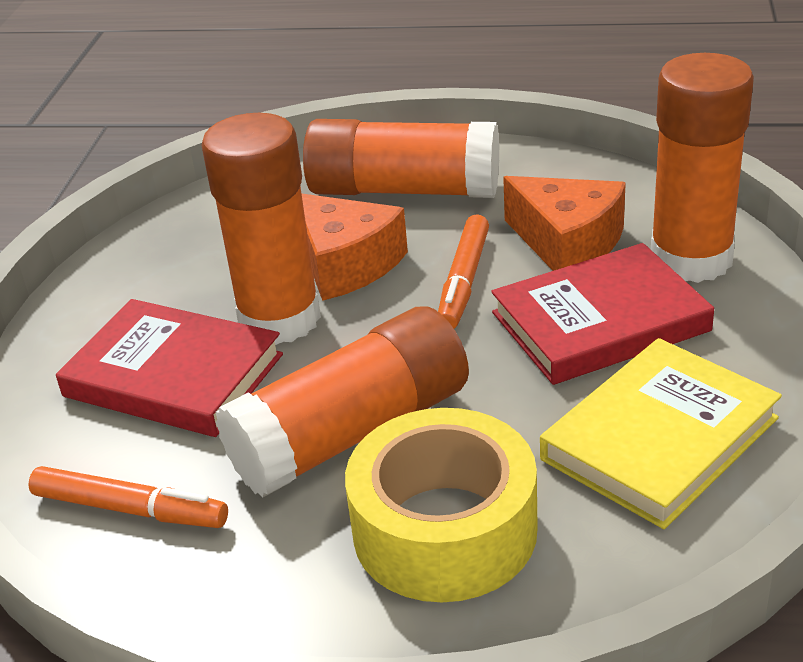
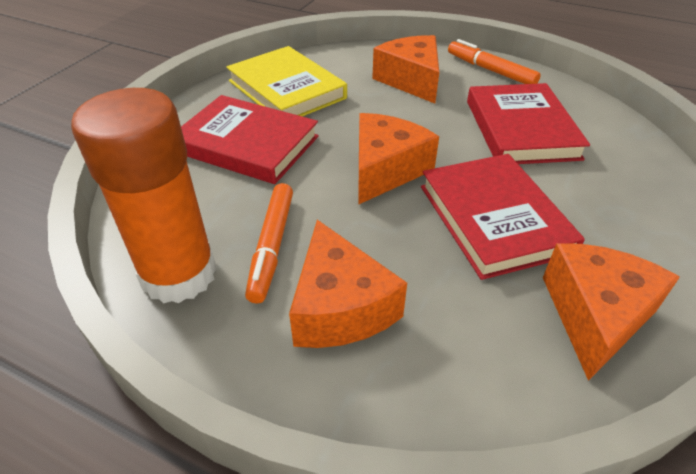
orange cheese: 2 -> 4
orange glue stick: 4 -> 1
red book: 2 -> 3
yellow tape: 1 -> 0

